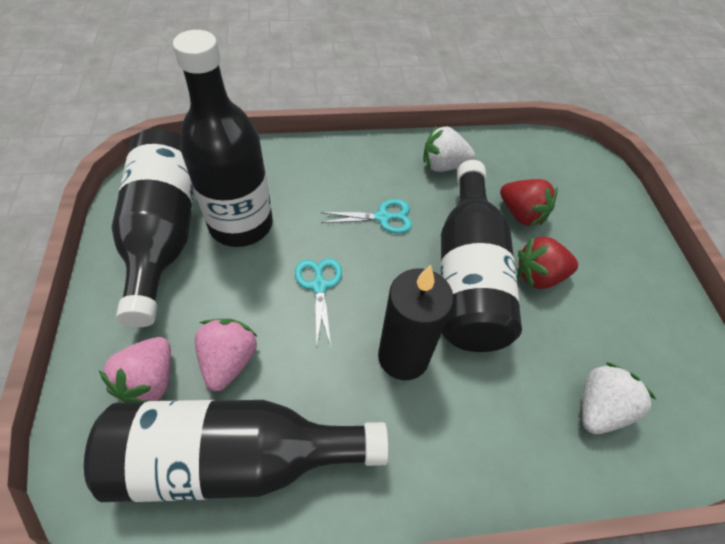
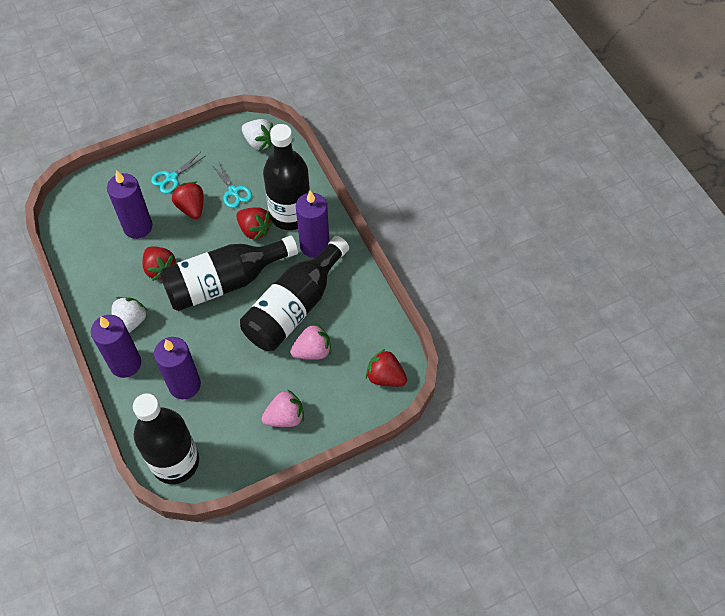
black candle: 1 -> 0
purple candle: 0 -> 4
red strawberry: 2 -> 4

